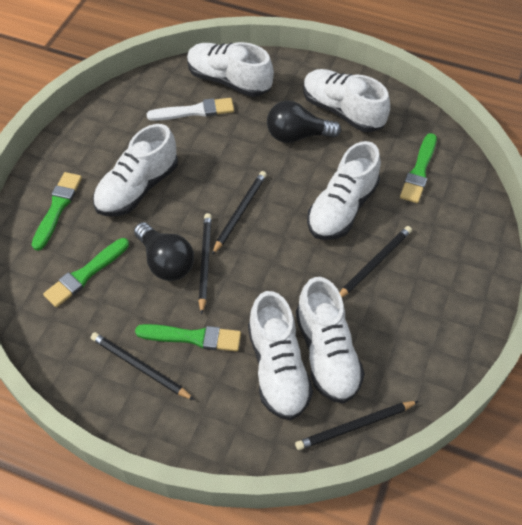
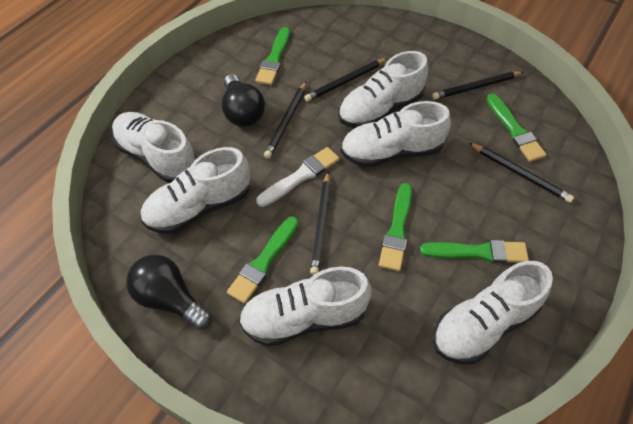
green brush: 4 -> 5

